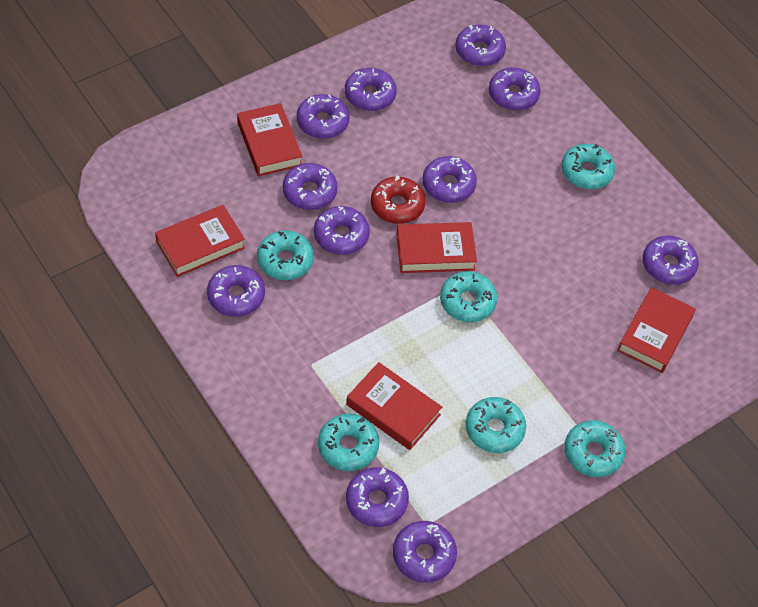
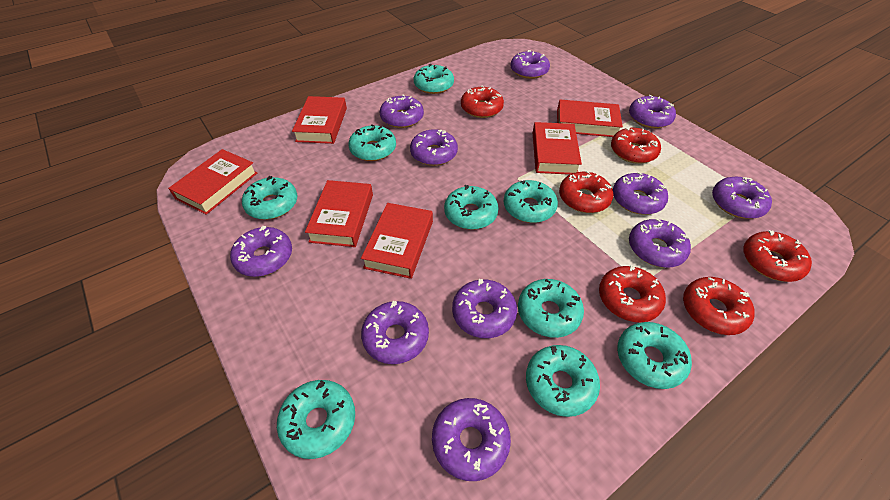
red book: 5 -> 6
red donut: 1 -> 6
turquoise donut: 6 -> 9

